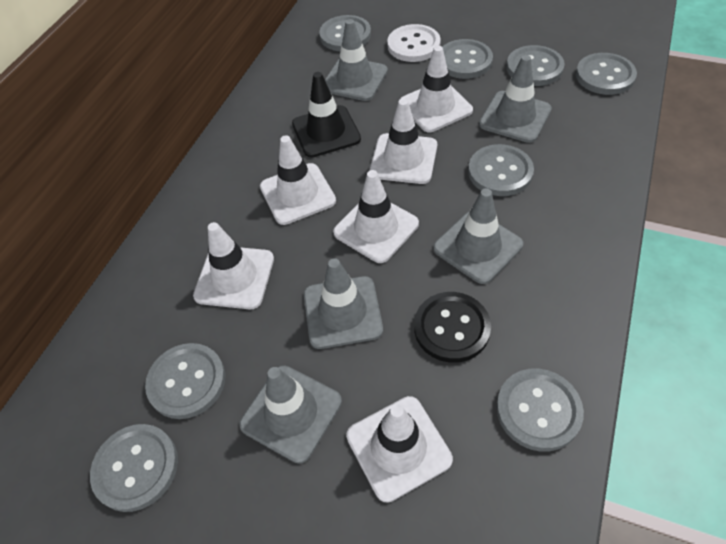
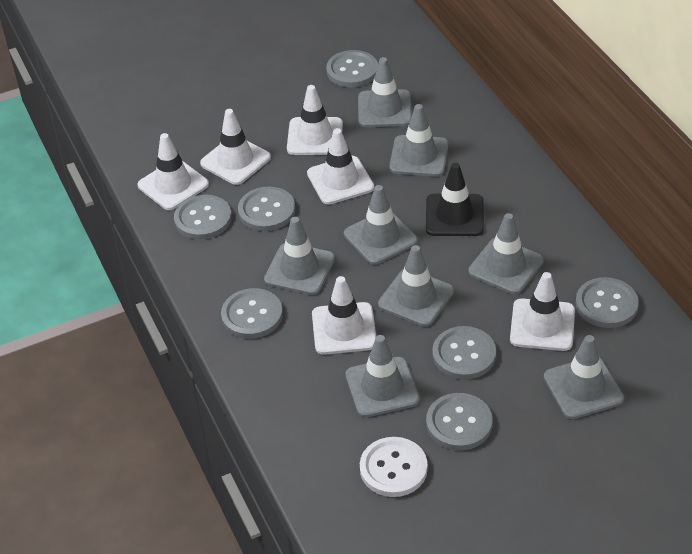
black button: 1 -> 0
grey button: 8 -> 7
grey traffic cone: 5 -> 8

